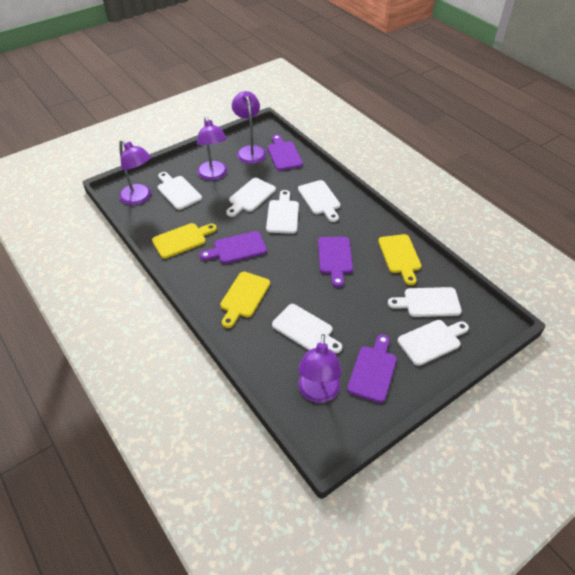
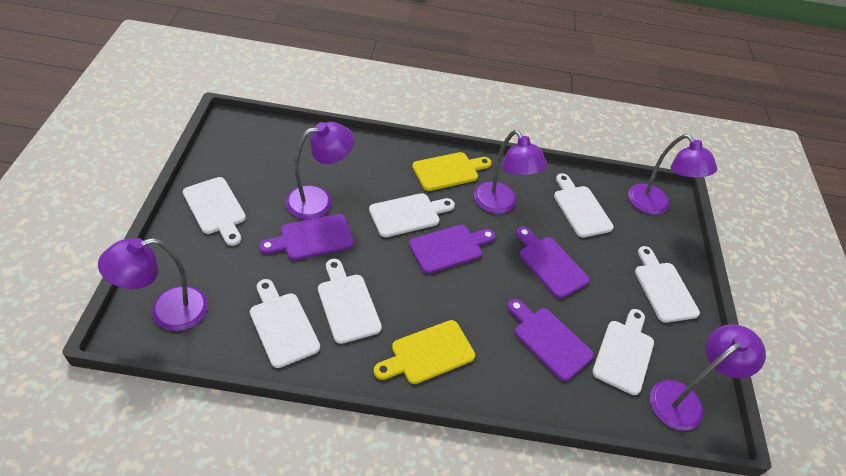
purple lamp: 4 -> 5
yellow cutting board: 3 -> 2

